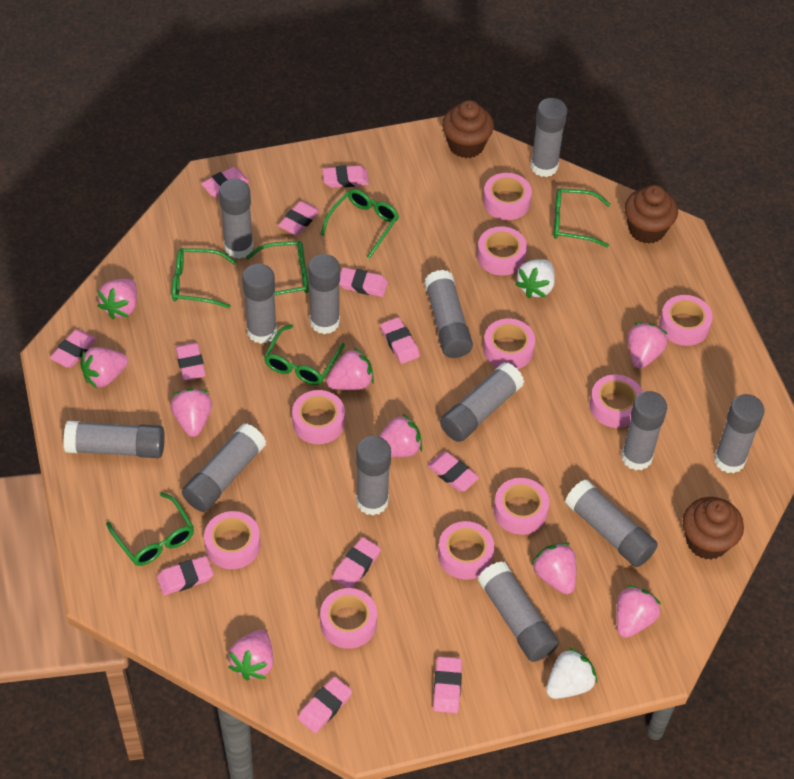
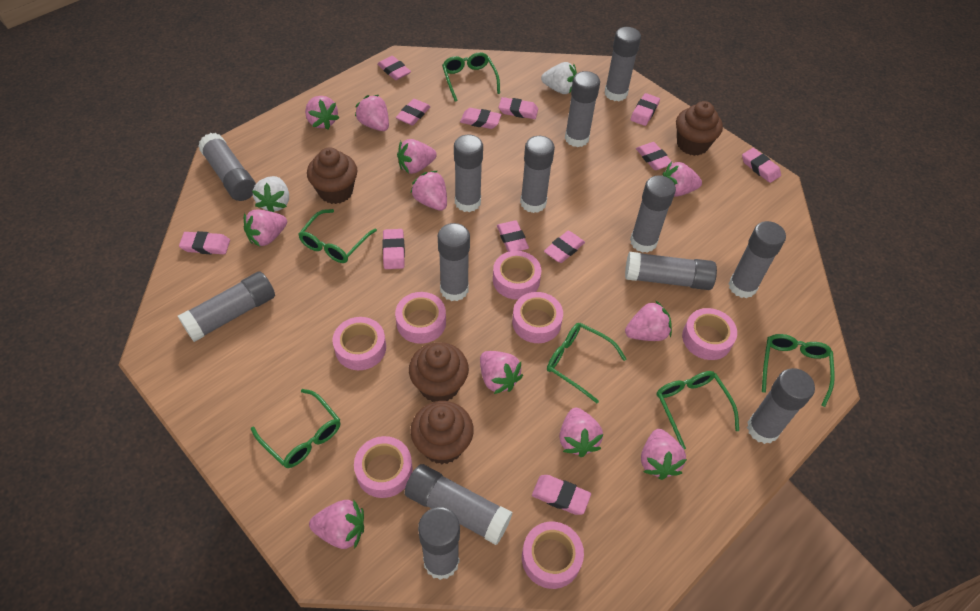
brown cupcake: 3 -> 4
pink strawberry: 9 -> 11
pink tape: 10 -> 7

